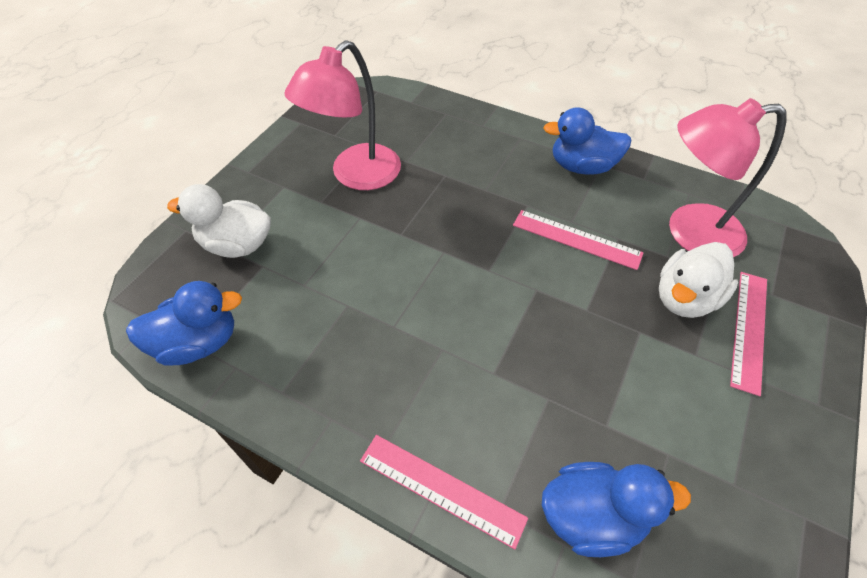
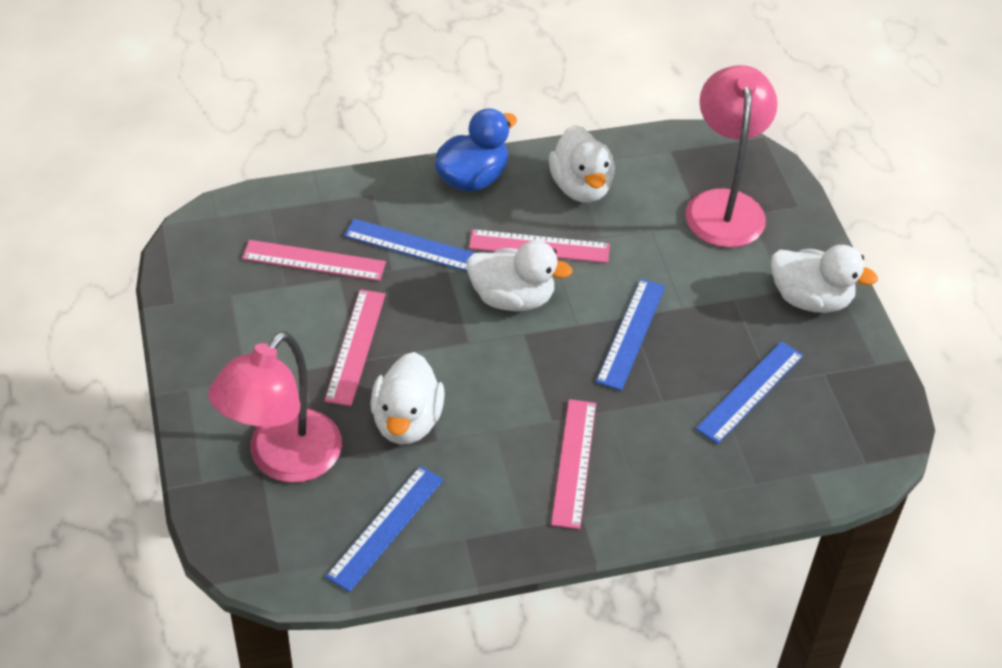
blue duck: 3 -> 1
blue ruler: 0 -> 4
pink ruler: 3 -> 4
white duck: 2 -> 4

